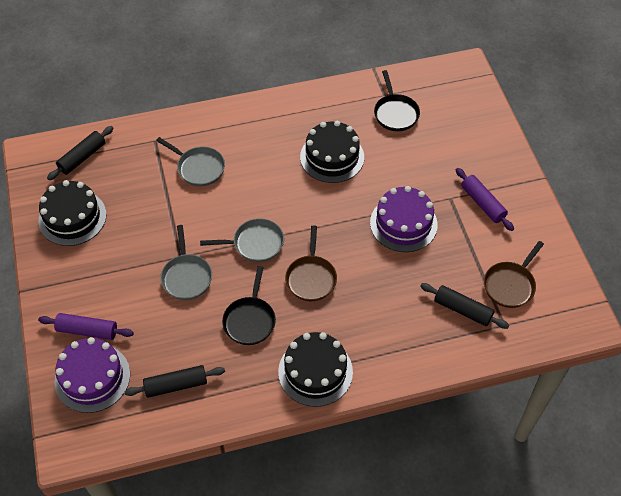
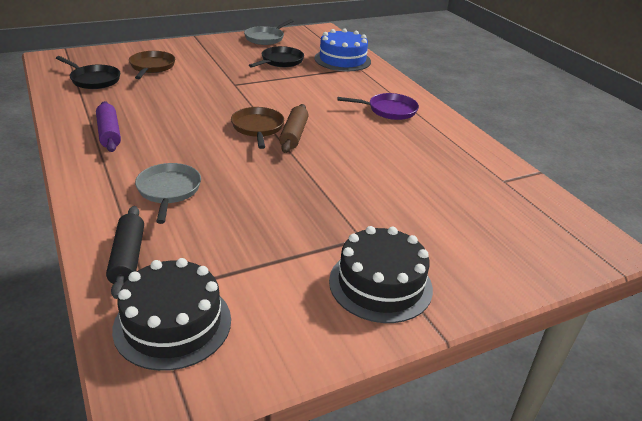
black cake: 3 -> 2
black rolling pin: 3 -> 1
blue cake: 0 -> 1
brown rolling pin: 0 -> 1
grey pan: 3 -> 2
purple cake: 2 -> 0
purple pan: 0 -> 1
purple rolling pin: 2 -> 1

